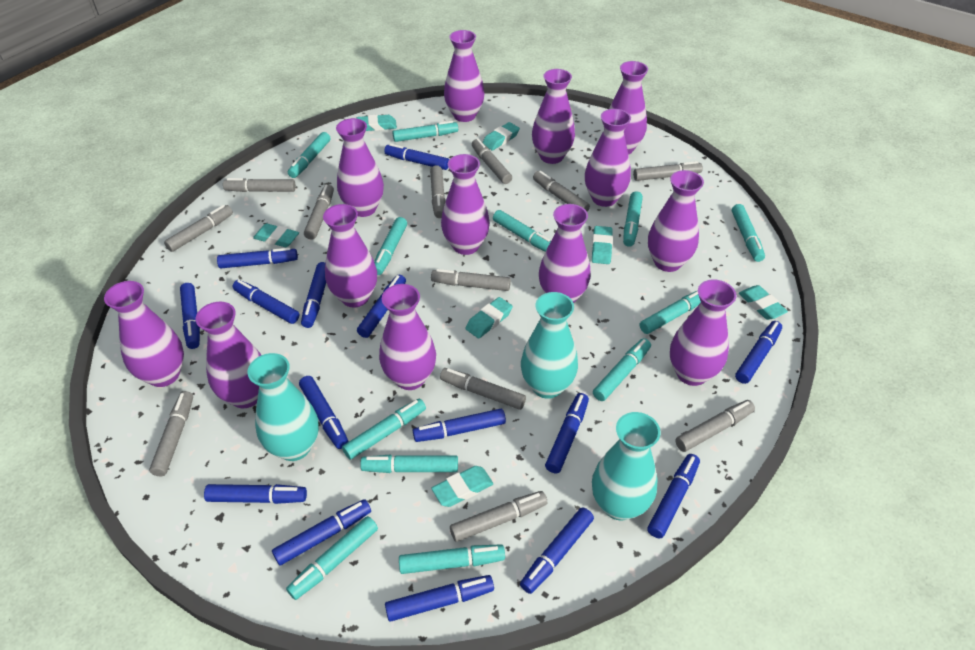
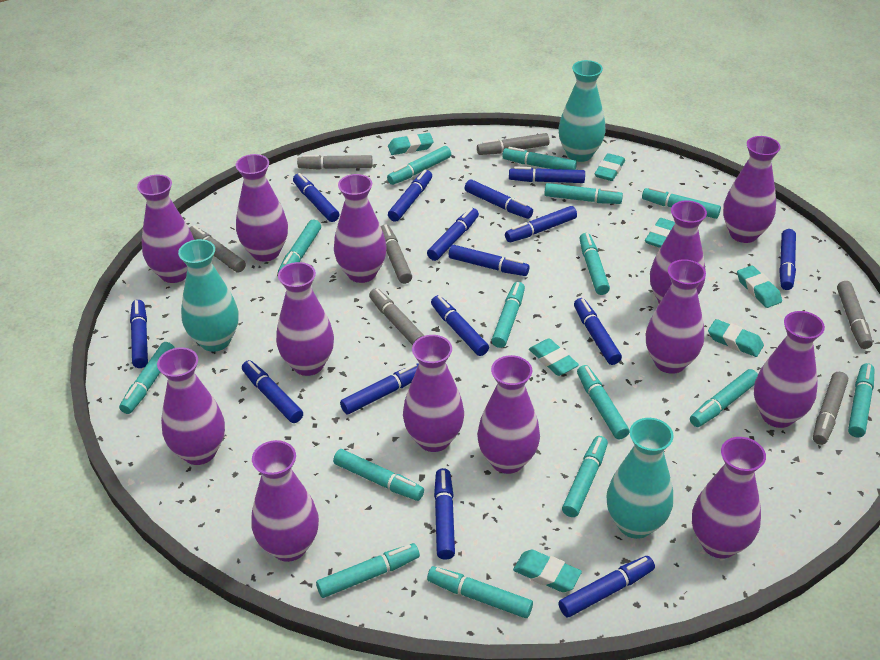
grey marker: 12 -> 7
turquoise marker: 12 -> 15

